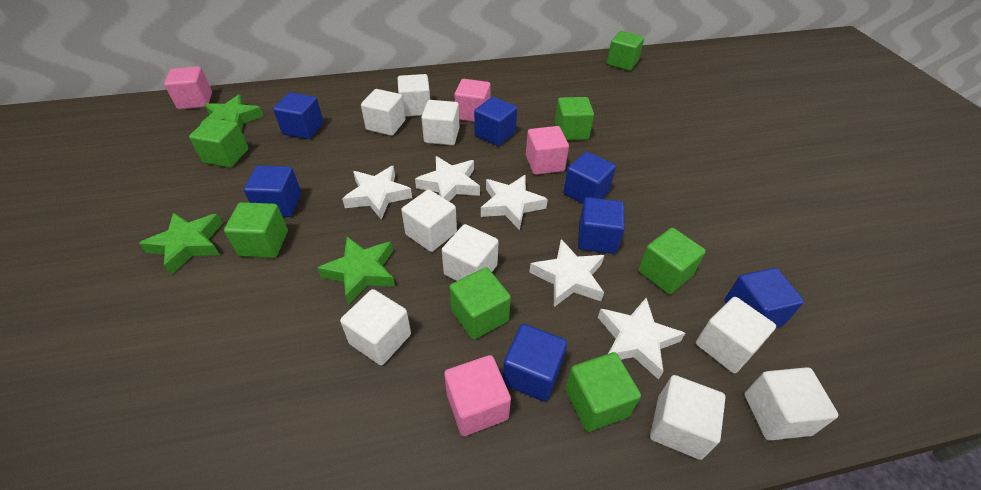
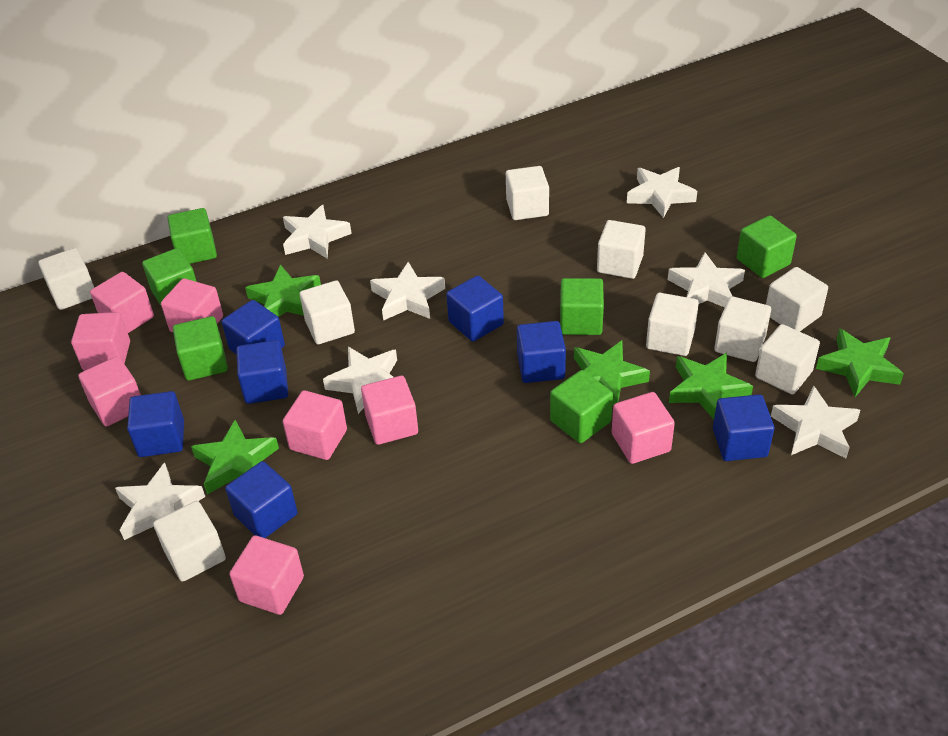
green cube: 7 -> 6
green star: 3 -> 5
pink cube: 4 -> 8
white star: 5 -> 7

